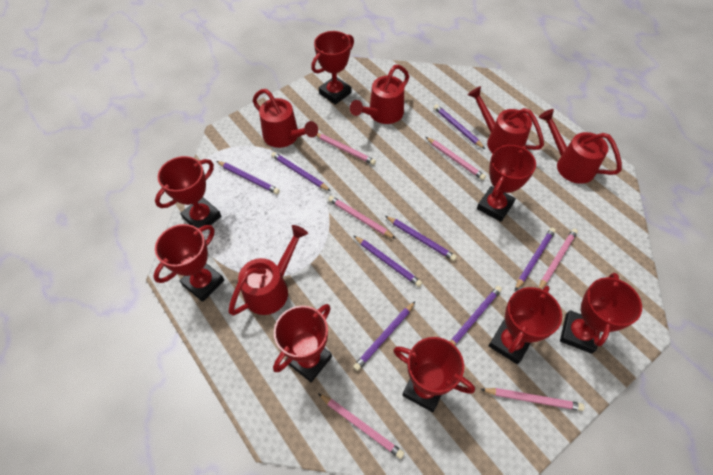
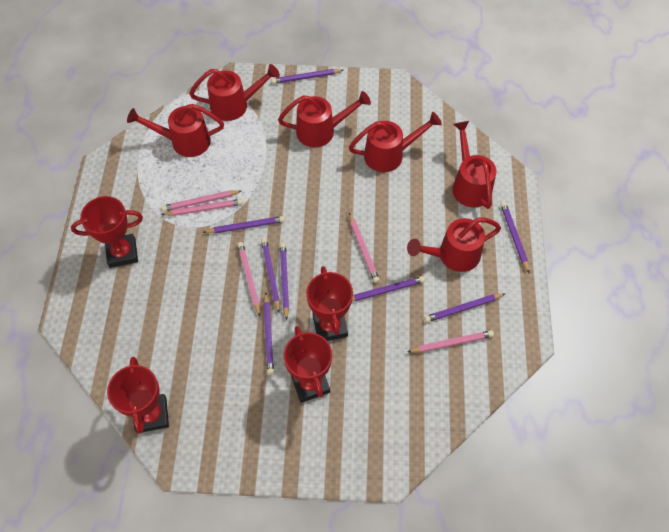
pink pencil: 6 -> 5
red trophy: 8 -> 4
red watering can: 5 -> 6

